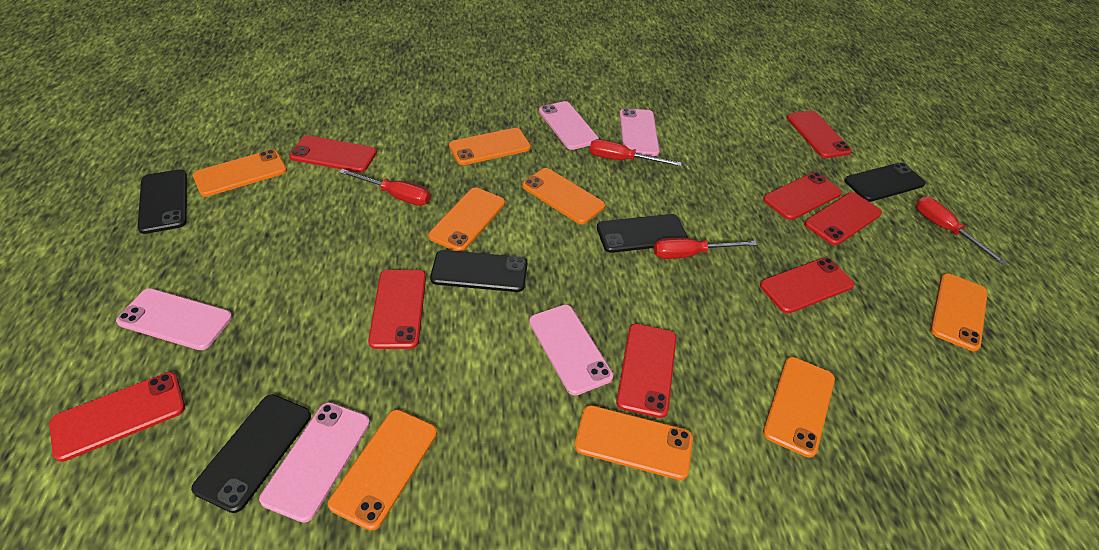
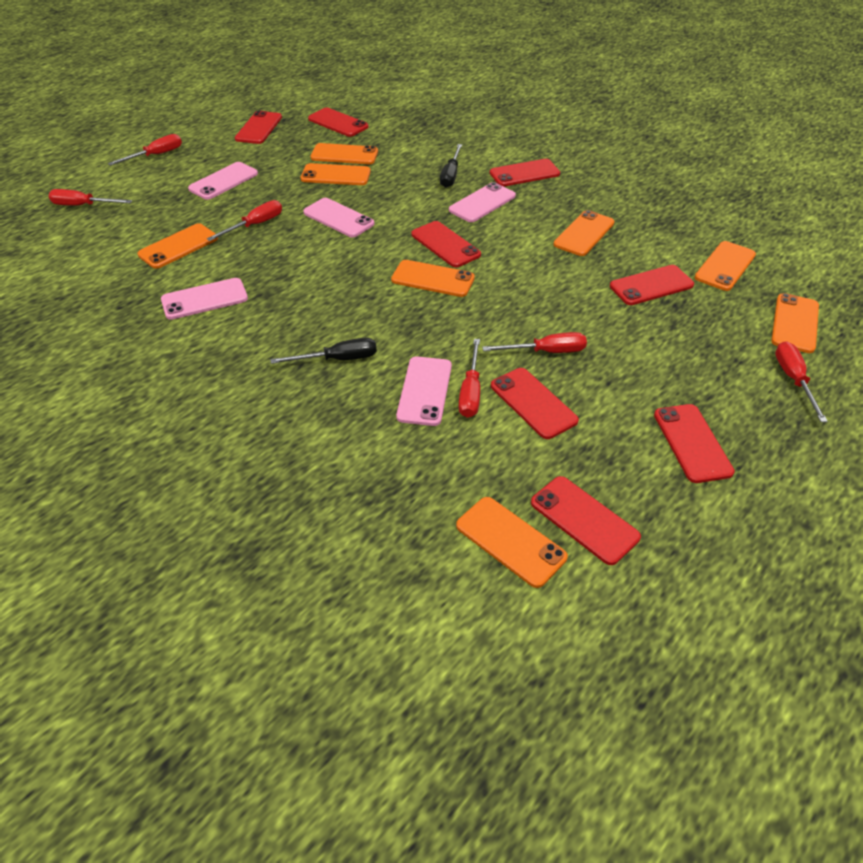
black phone: 5 -> 0
black screwdriver: 0 -> 2
red screwdriver: 4 -> 6

